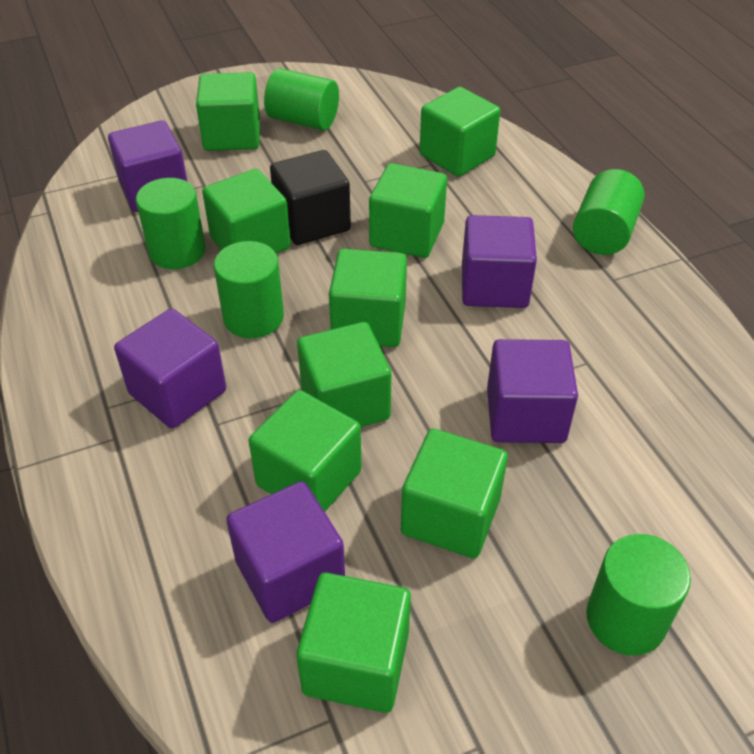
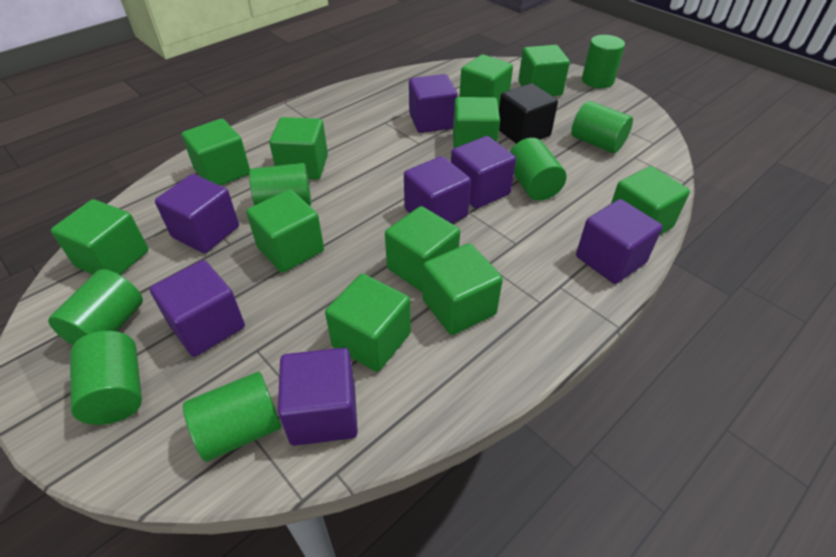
green cube: 9 -> 11
green cylinder: 5 -> 7
purple cube: 5 -> 7

